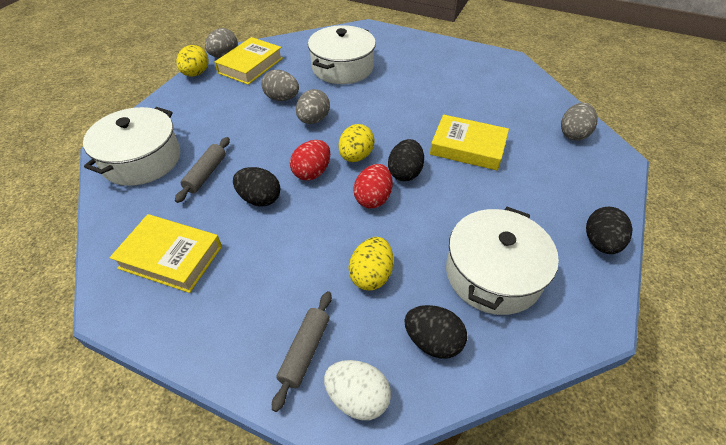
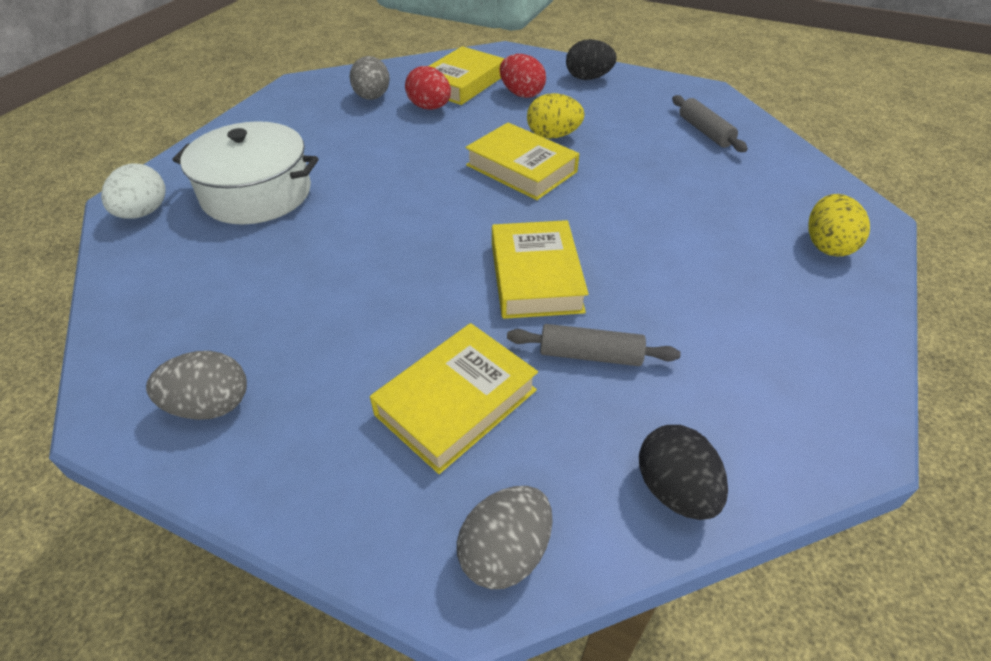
black egg: 4 -> 2
grey egg: 4 -> 3
white pot: 3 -> 1
yellow book: 3 -> 4
yellow egg: 3 -> 2

